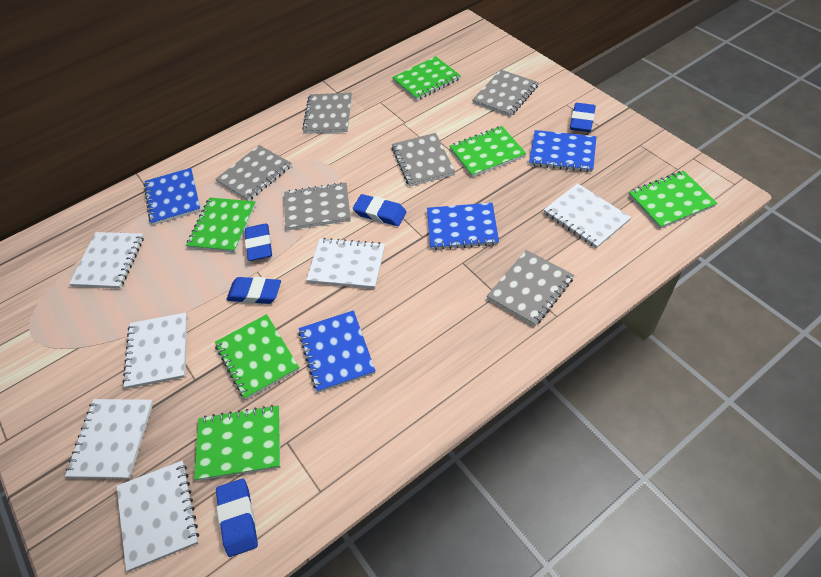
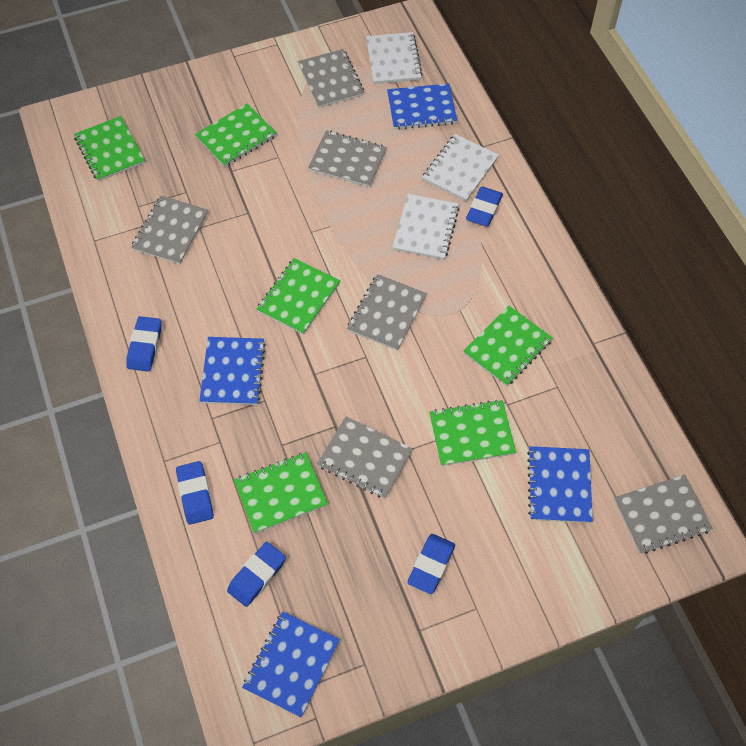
white notebook: 6 -> 3

